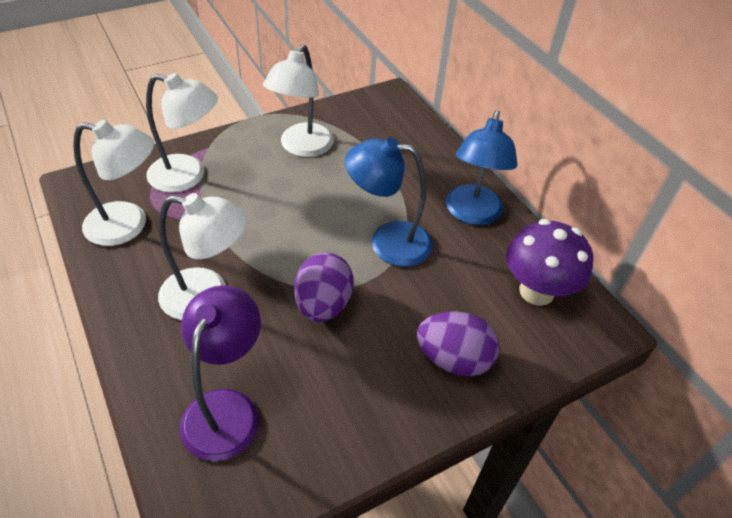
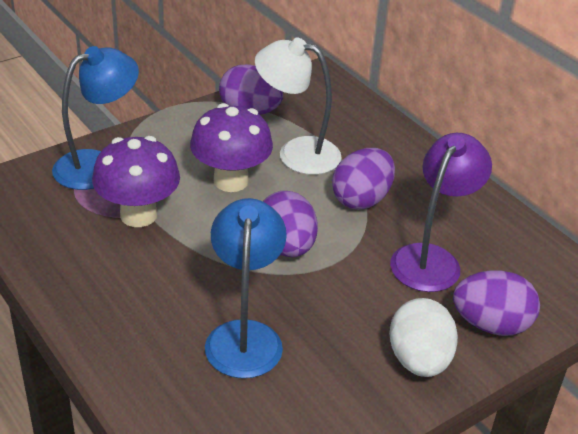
purple egg: 2 -> 4
purple mushroom: 1 -> 2
white egg: 0 -> 1
white lamp: 4 -> 1

